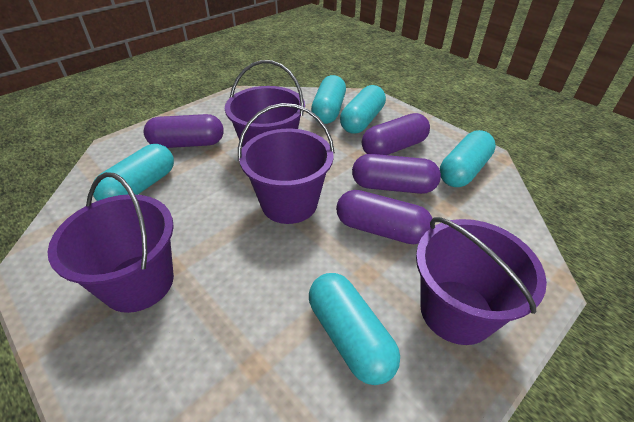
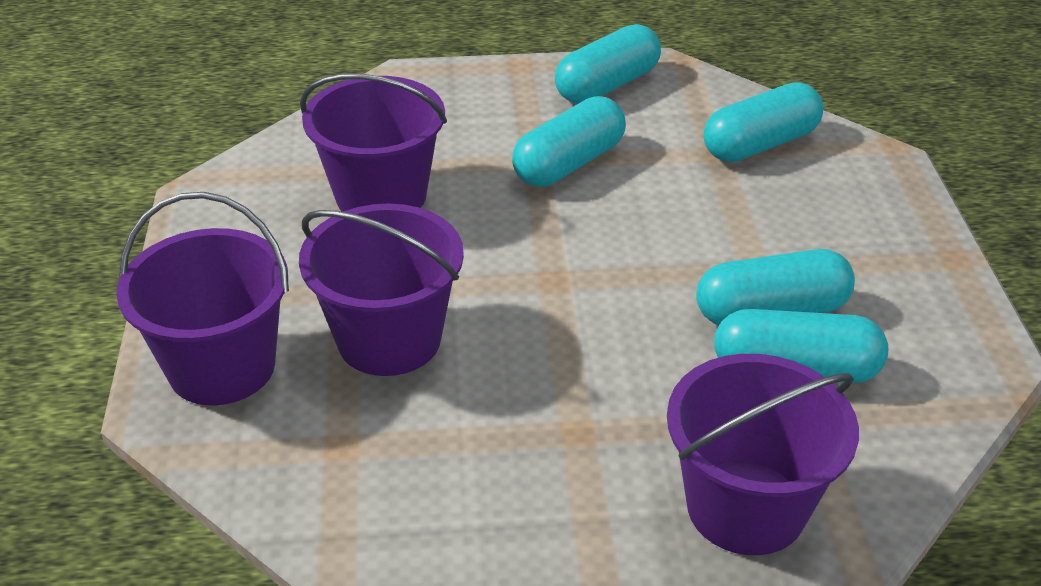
purple capsule: 4 -> 0

